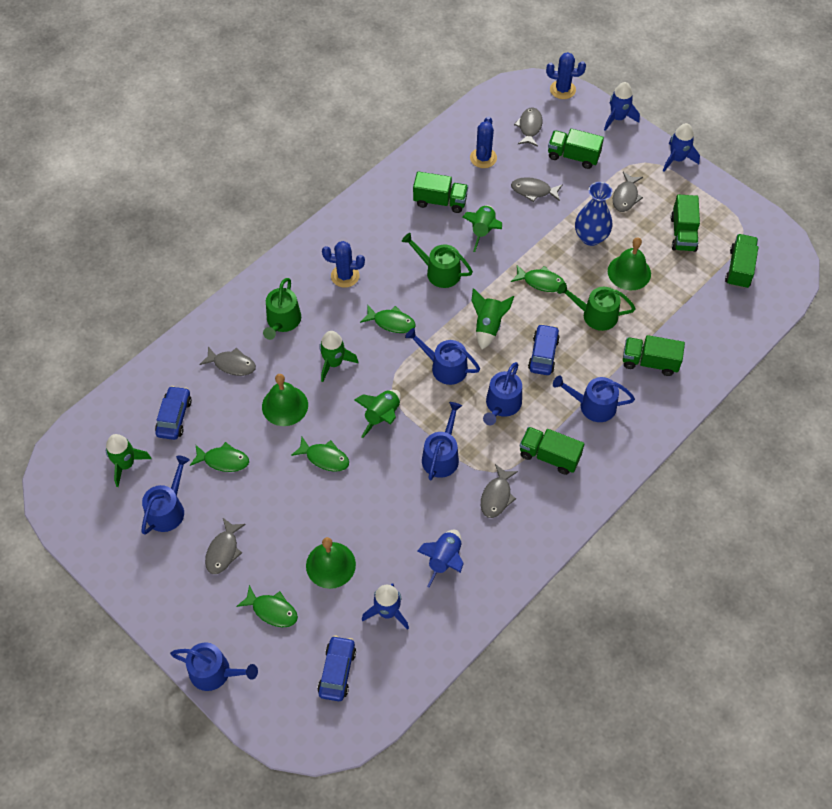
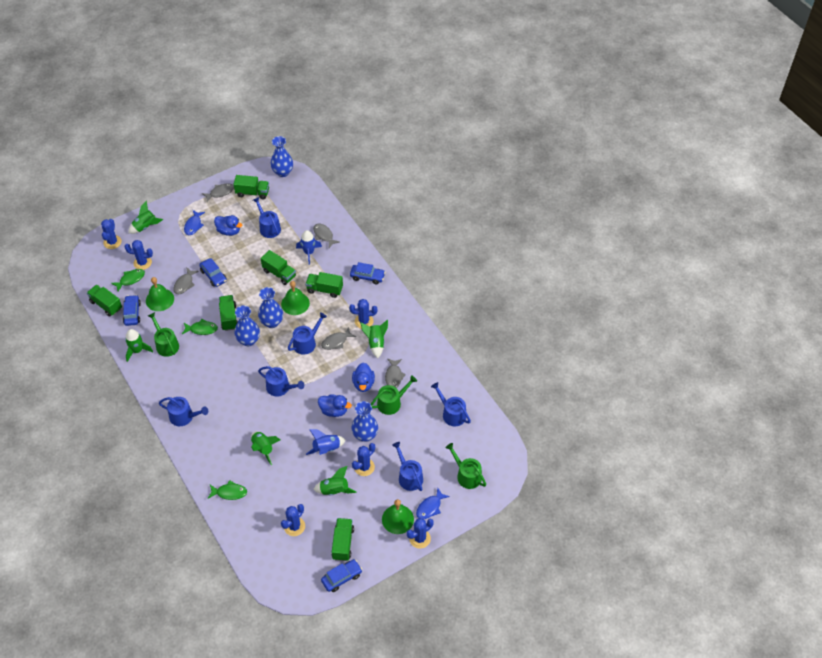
blue cactus: 3 -> 6
blue car: 3 -> 4
blue duck: 0 -> 3
blue fish: 0 -> 2
blue rocket: 4 -> 2
blue vase: 1 -> 4
green fish: 5 -> 3
grey fish: 6 -> 5

